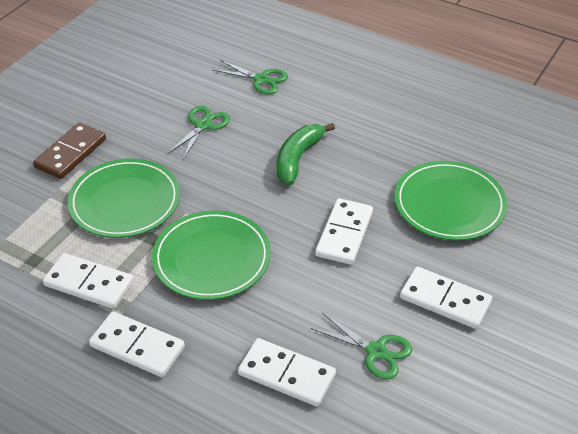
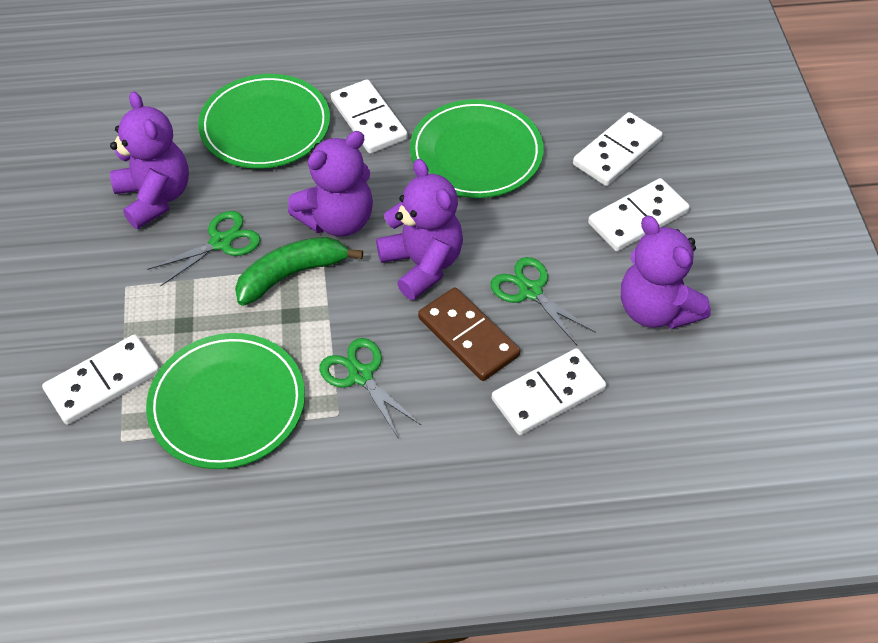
purple teddy bear: 0 -> 4

